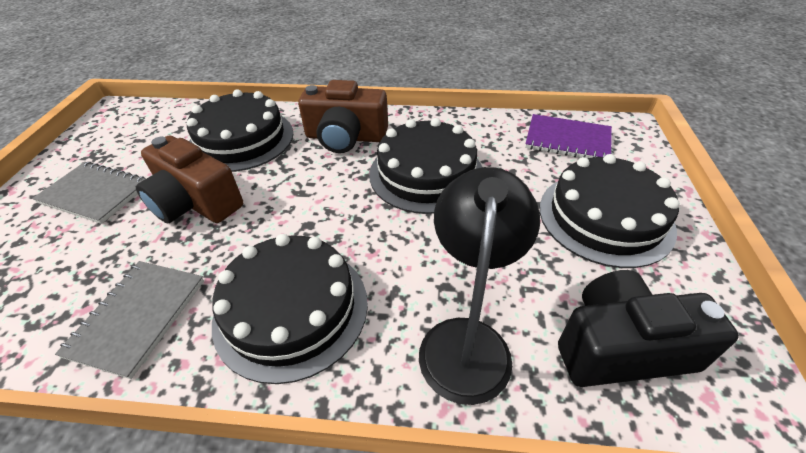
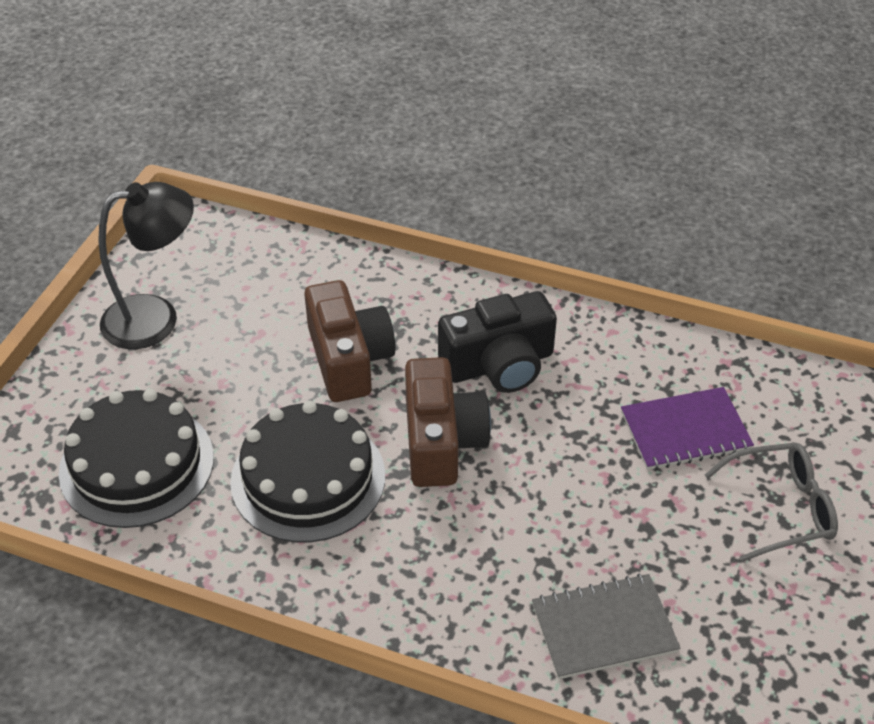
black cake: 4 -> 2
grey glasses: 0 -> 1
grey notebook: 2 -> 1

